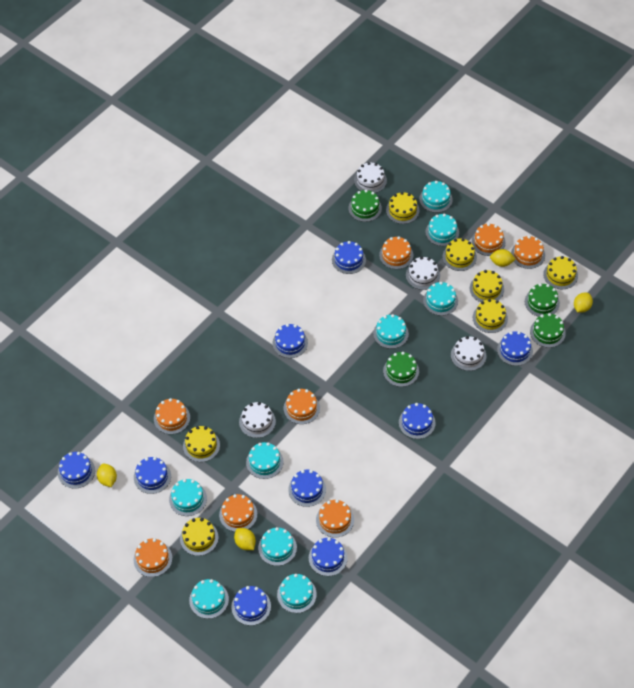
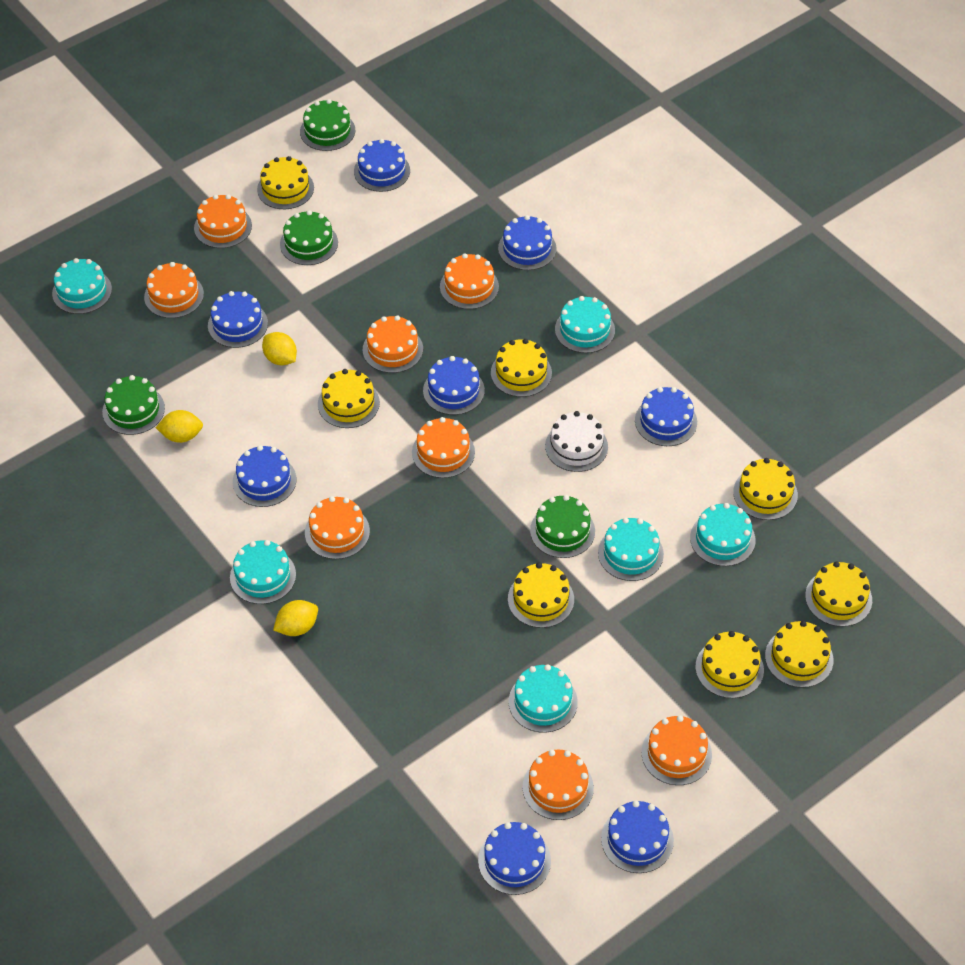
blue cake: 9 -> 8
turquoise cake: 9 -> 6
white cake: 4 -> 1
yellow cake: 7 -> 8
yellow lemon: 4 -> 3

